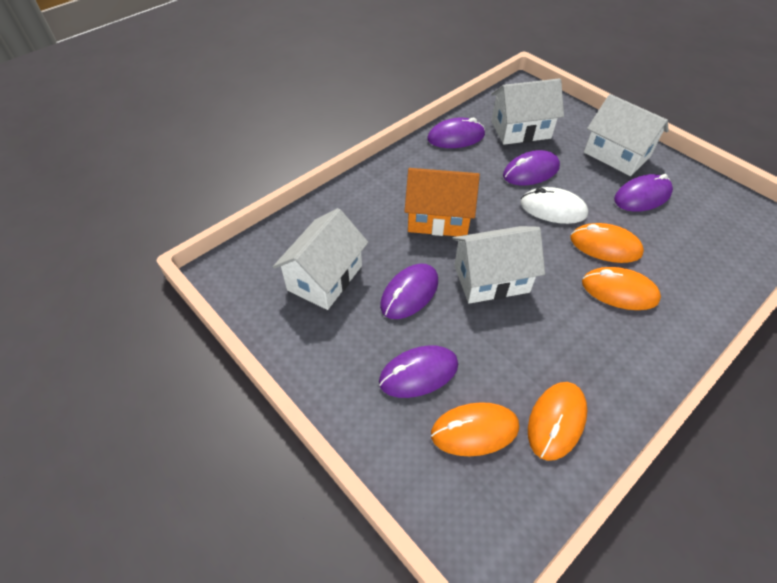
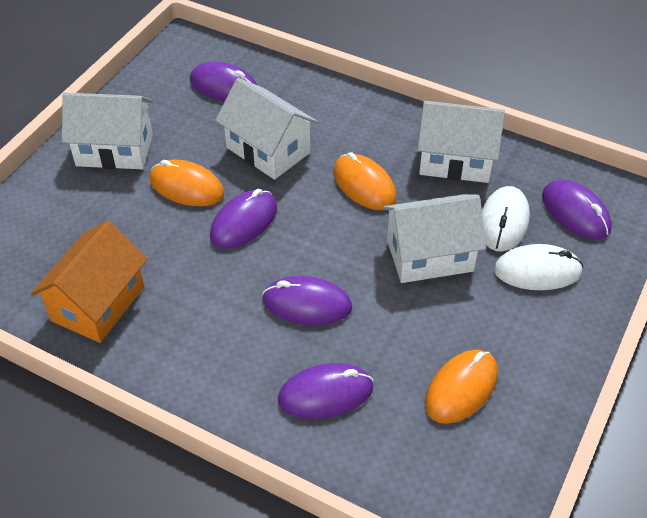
orange mouse: 4 -> 3
white mouse: 1 -> 2

